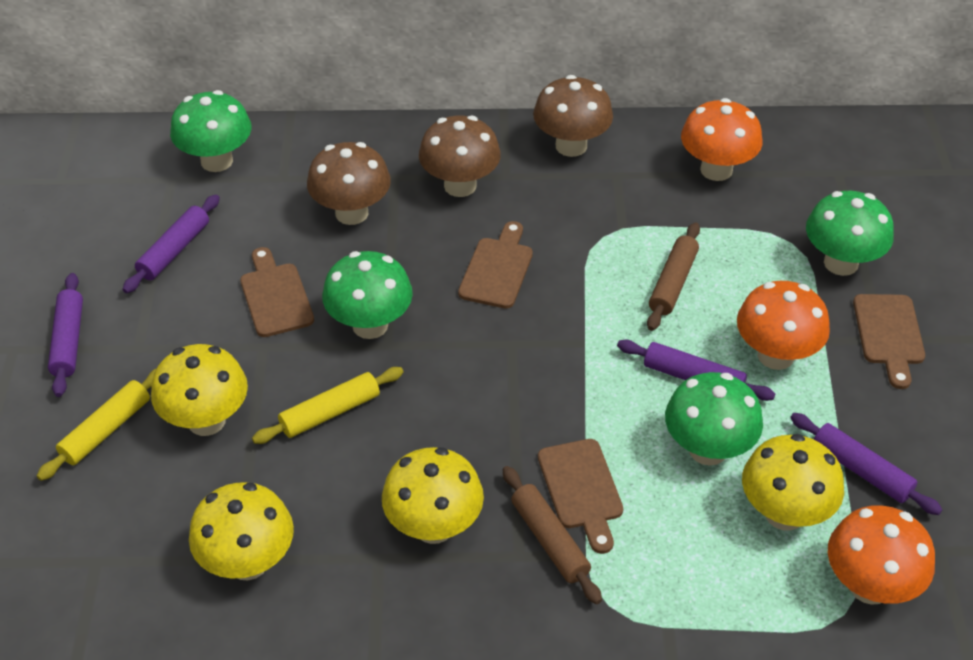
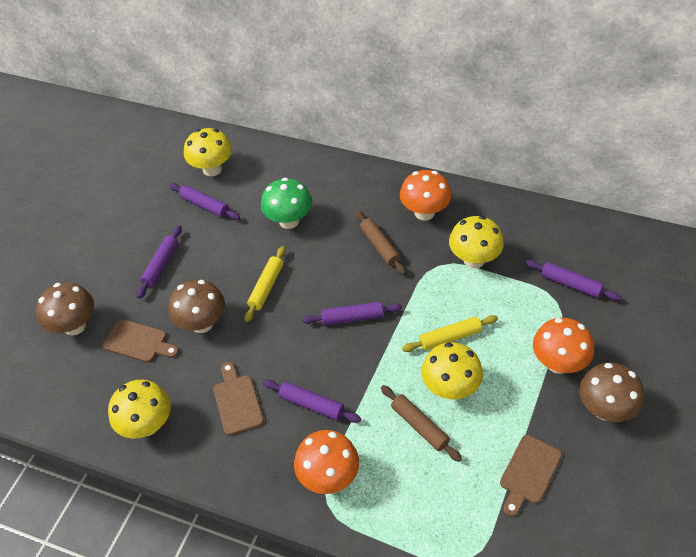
brown cutting board: 4 -> 3
green mushroom: 4 -> 1
purple rolling pin: 4 -> 5

